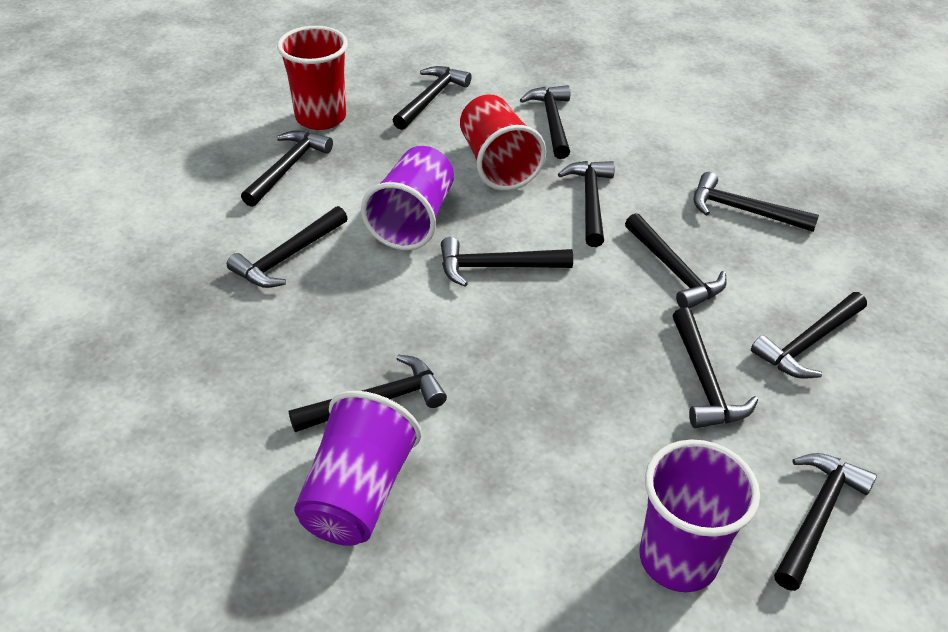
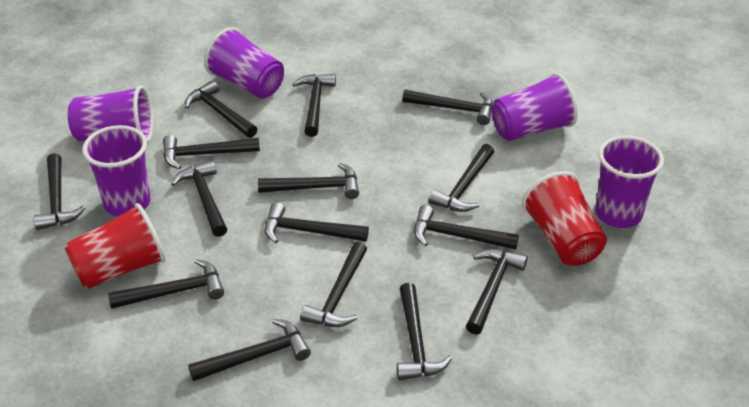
black hammer: 12 -> 15
purple cup: 3 -> 5

